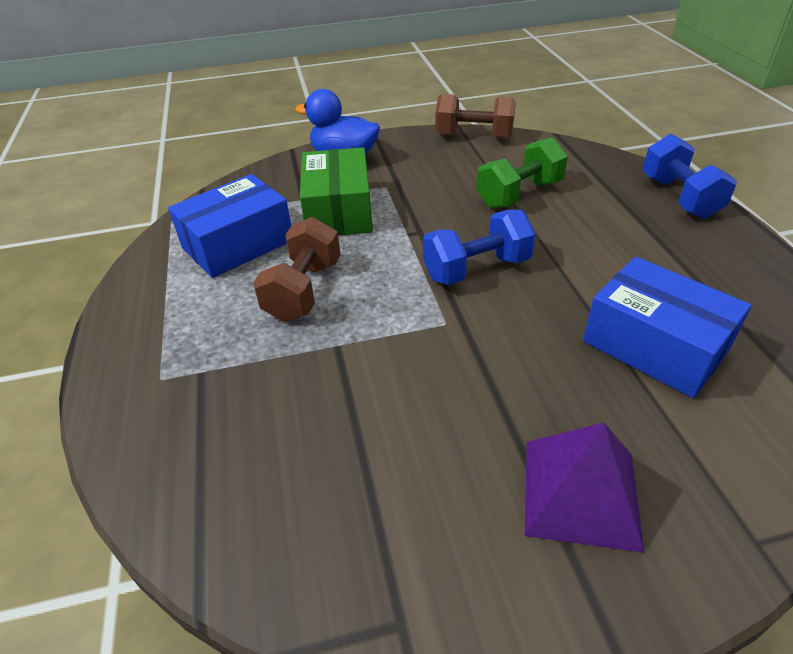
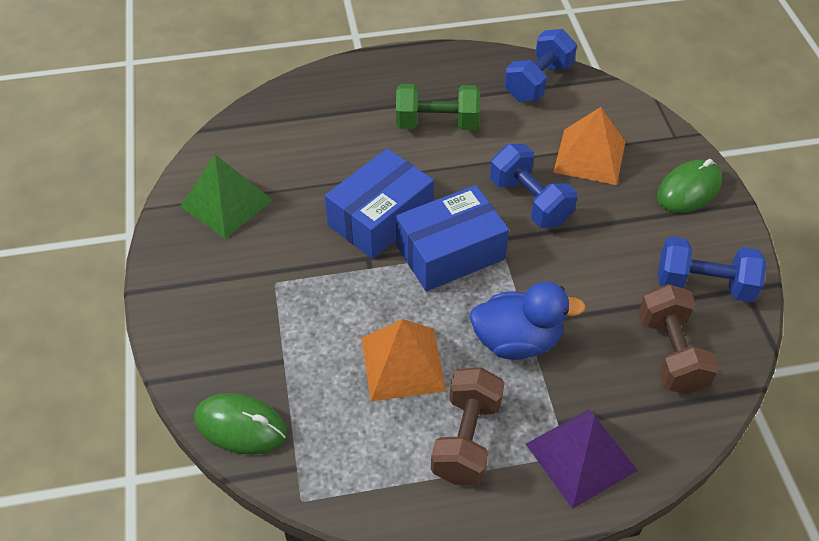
blue dumbbell: 2 -> 3
green box: 1 -> 0
green mouse: 0 -> 2
green pyramid: 0 -> 1
orange pyramid: 0 -> 2

